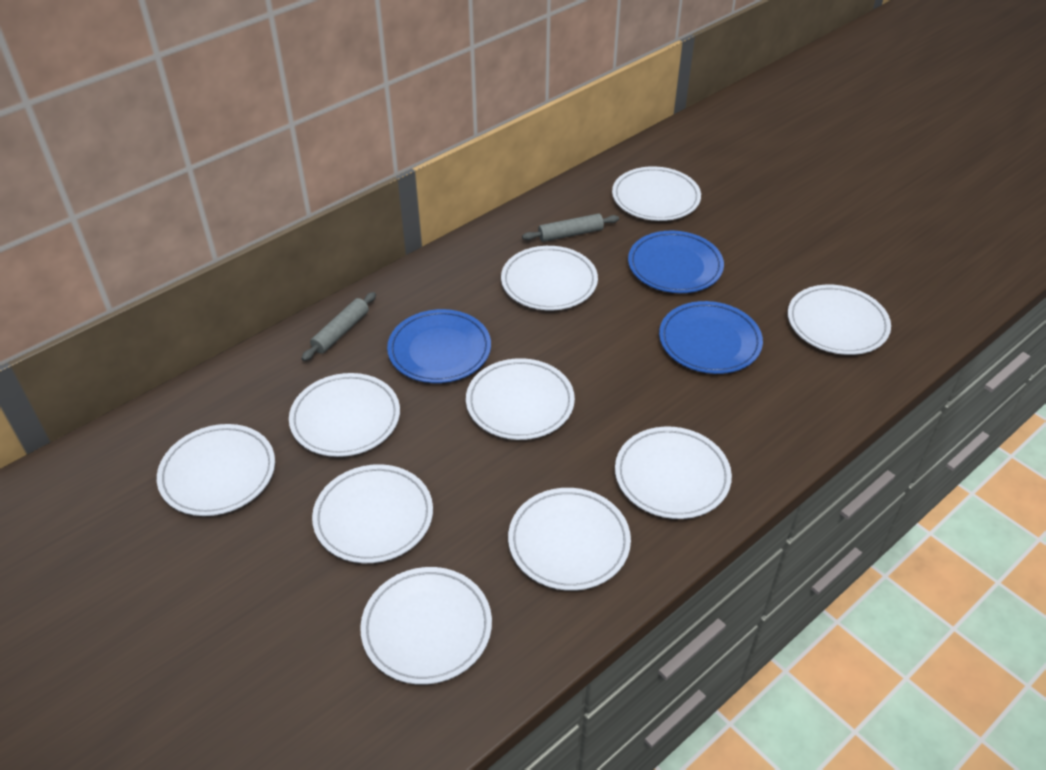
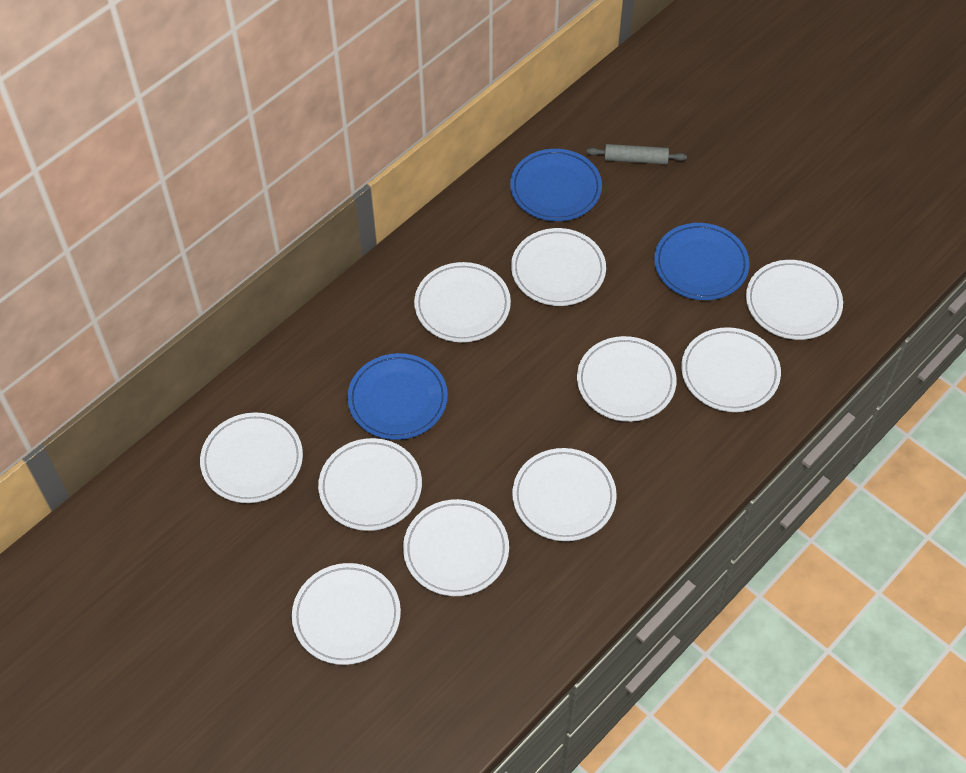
grey rolling pin: 2 -> 1

